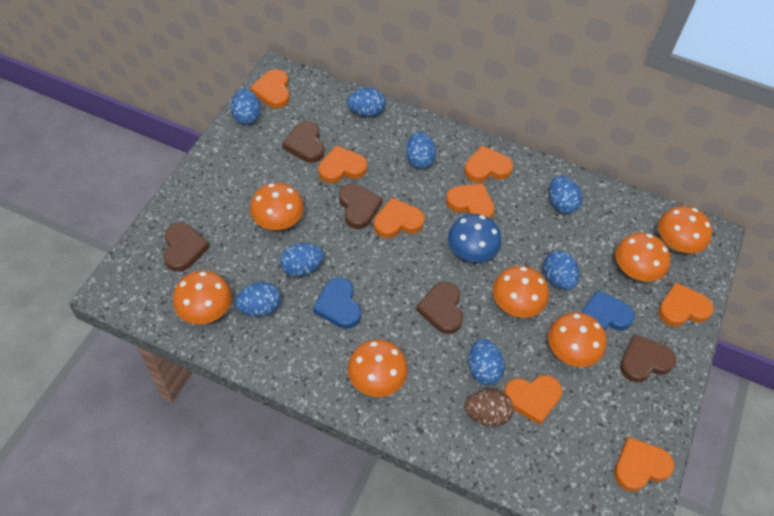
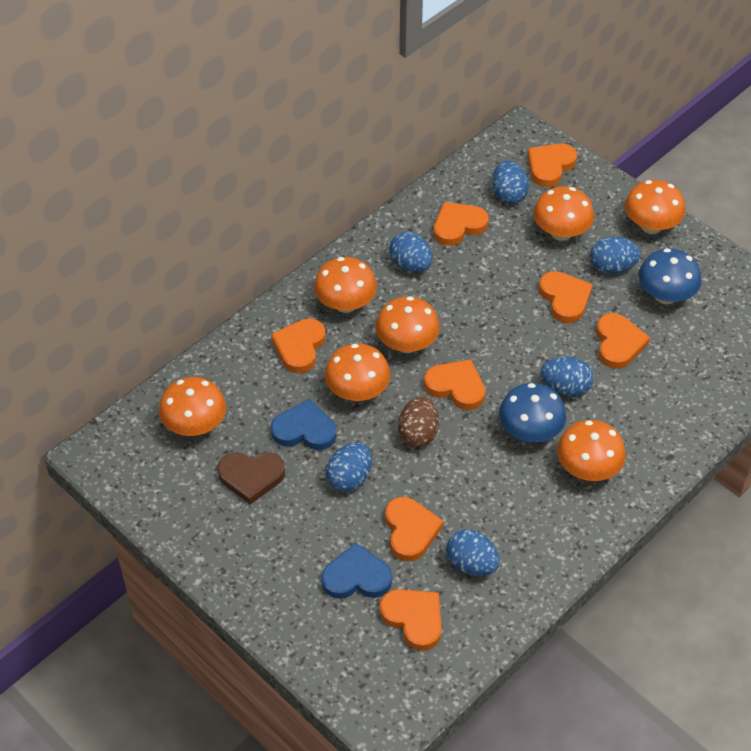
blue egg: 8 -> 6
blue mushroom: 1 -> 2
brown heart: 5 -> 1

